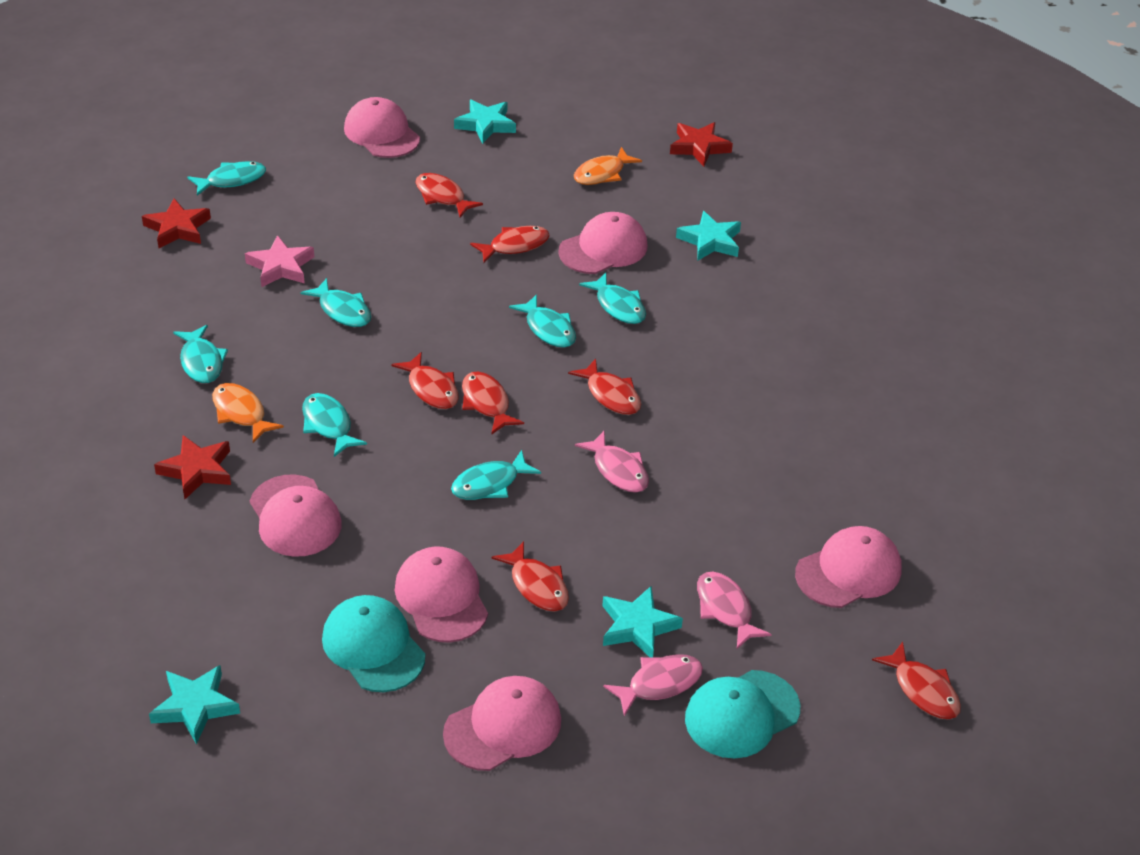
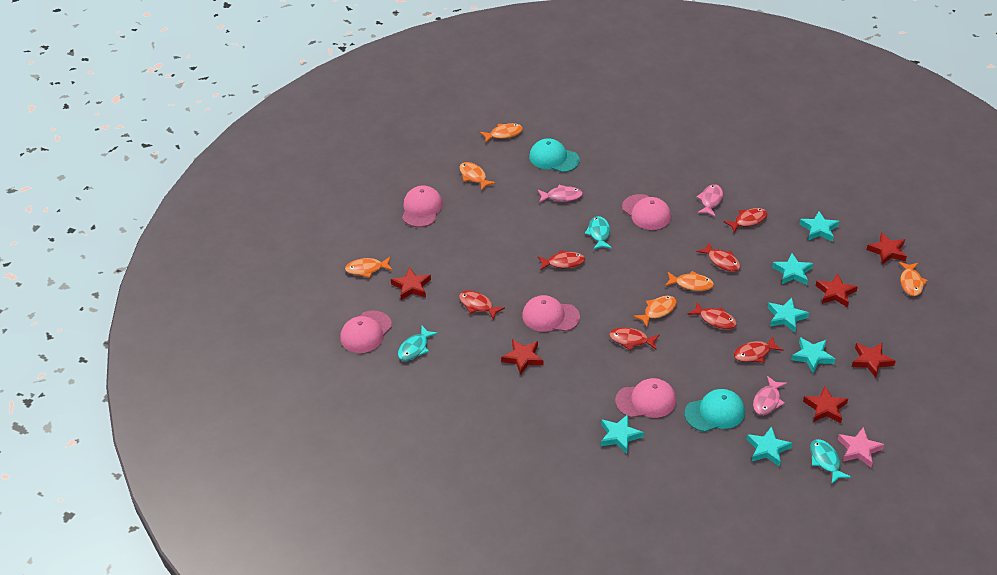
orange fish: 2 -> 6
pink cap: 6 -> 5
red star: 3 -> 6
turquoise fish: 7 -> 3
turquoise star: 4 -> 6

